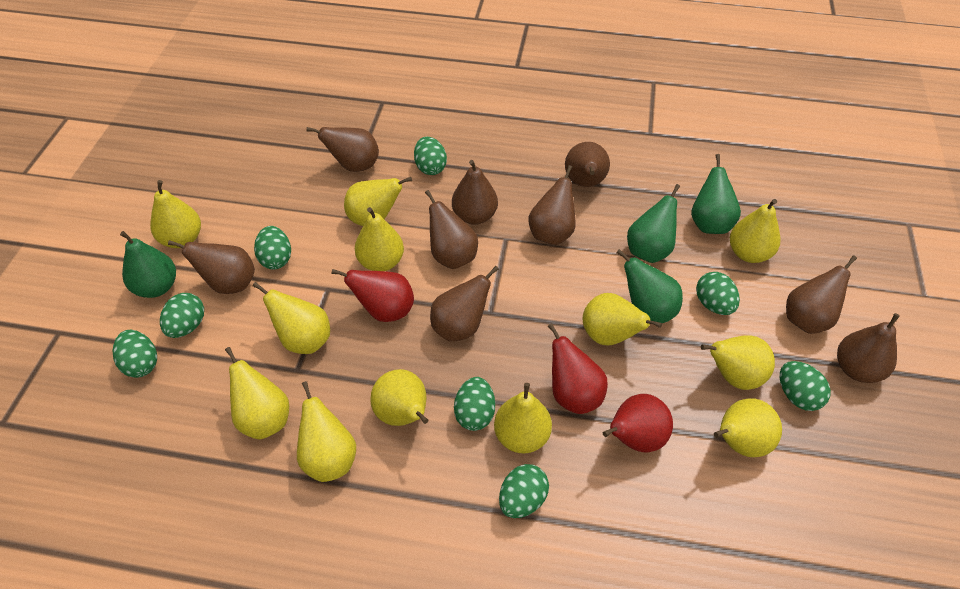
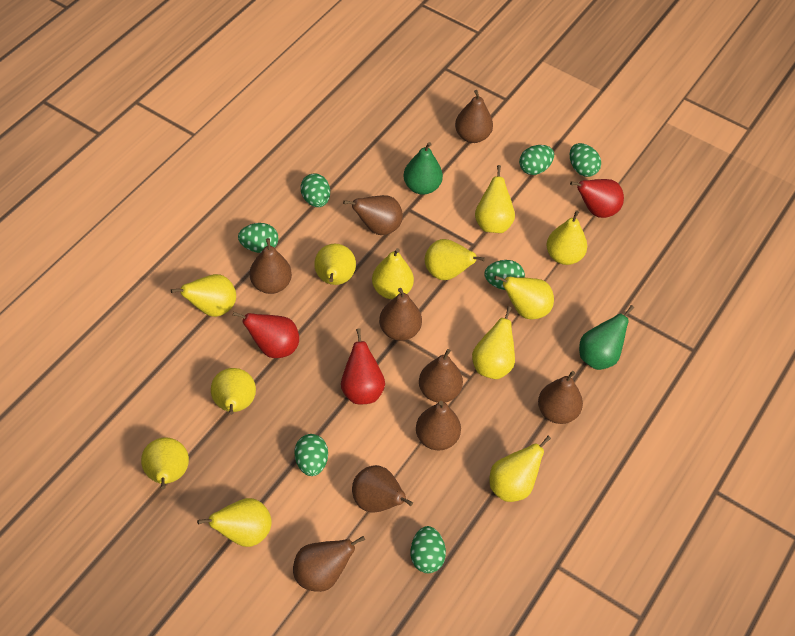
green egg: 8 -> 7
green pear: 4 -> 2

